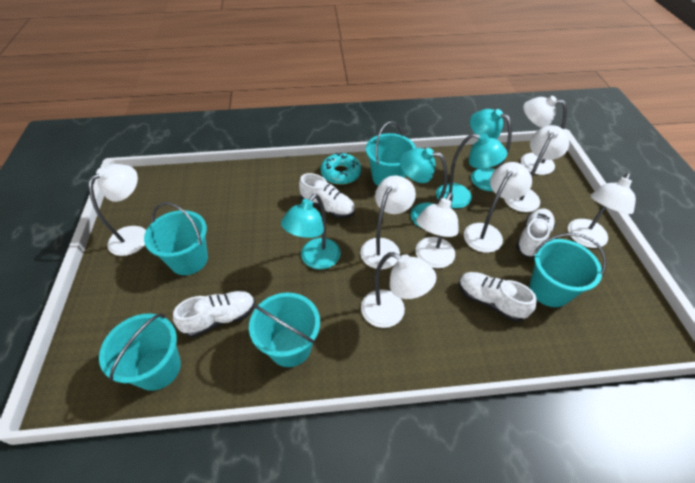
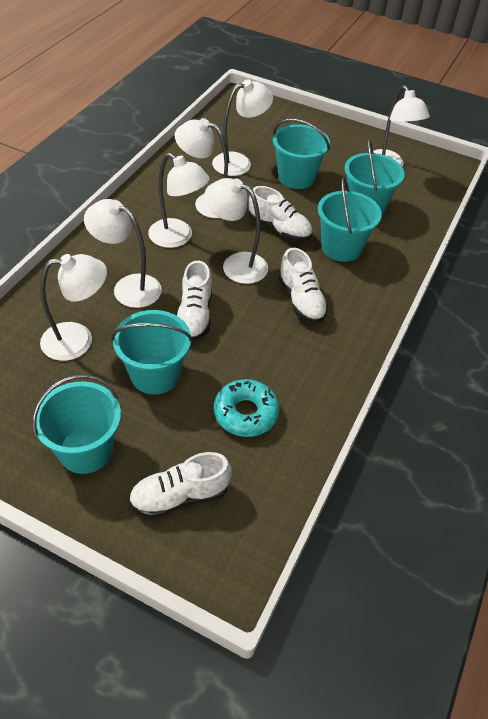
turquoise lamp: 4 -> 0
white lamp: 8 -> 7

